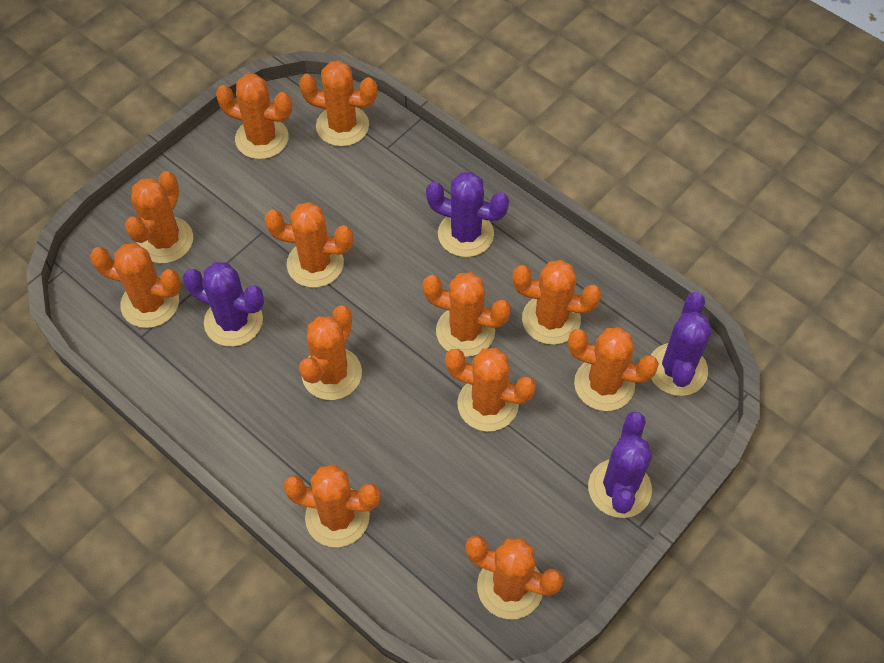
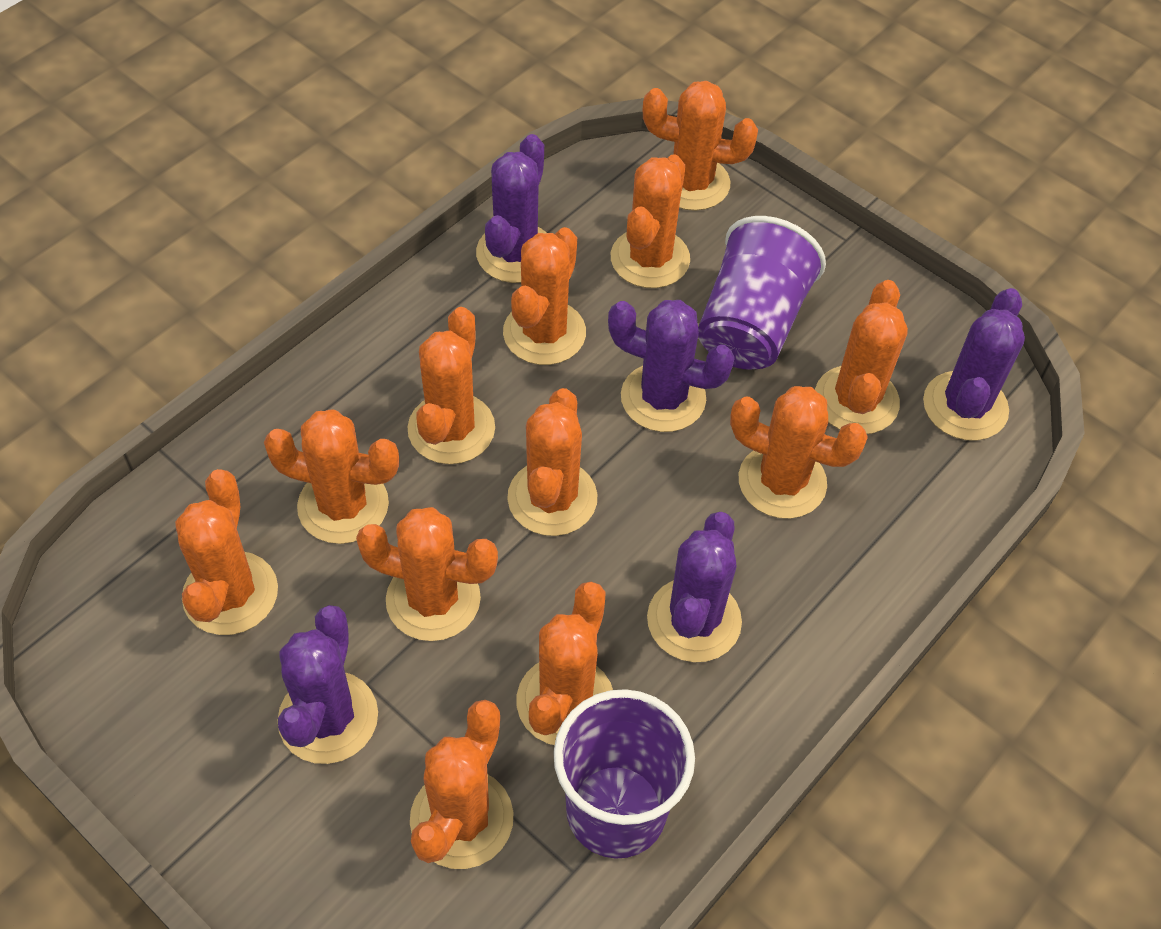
purple cactus: 4 -> 5
purple cup: 0 -> 2

